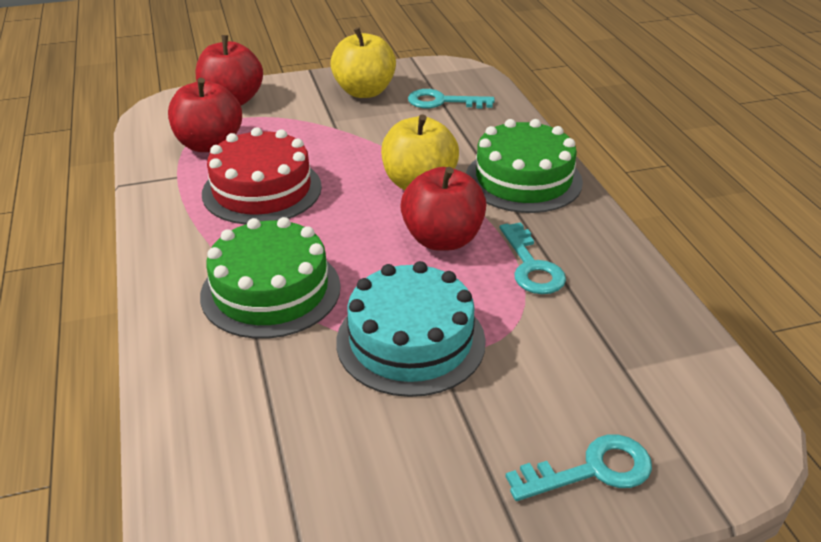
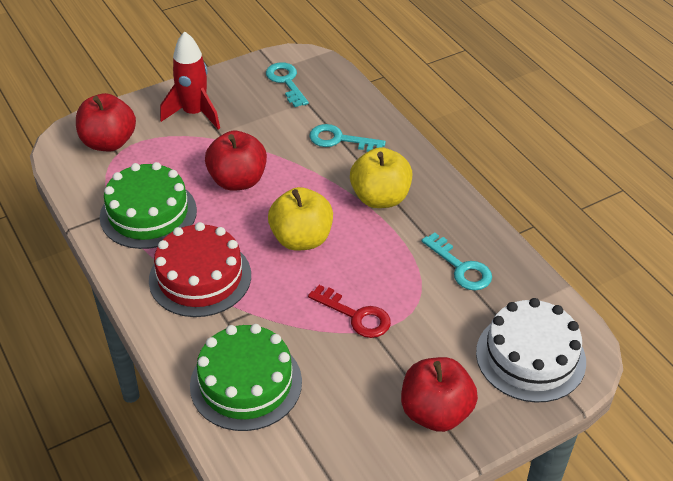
red key: 0 -> 1
red rocket: 0 -> 1
turquoise cake: 1 -> 0
white cake: 0 -> 1

